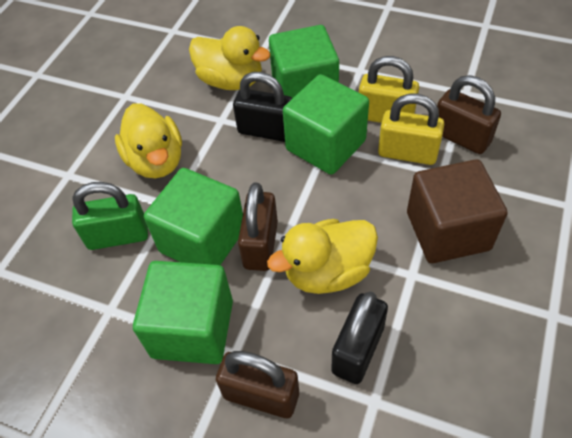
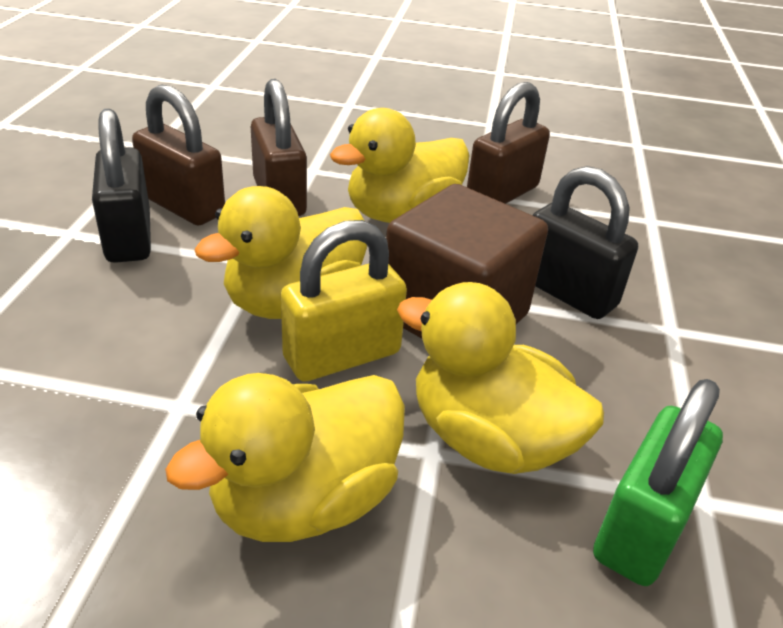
green cube: 4 -> 0
yellow duck: 3 -> 4
yellow padlock: 2 -> 1

